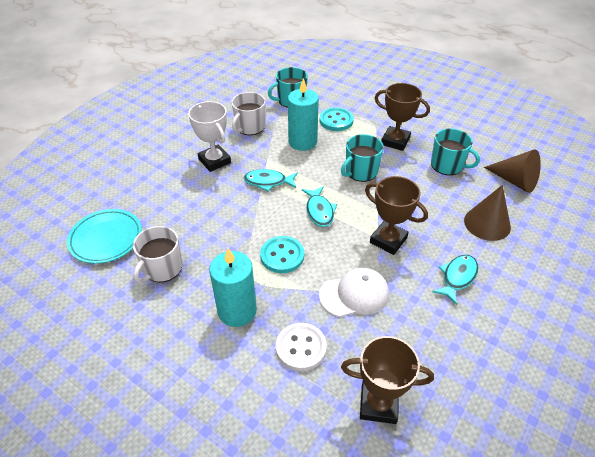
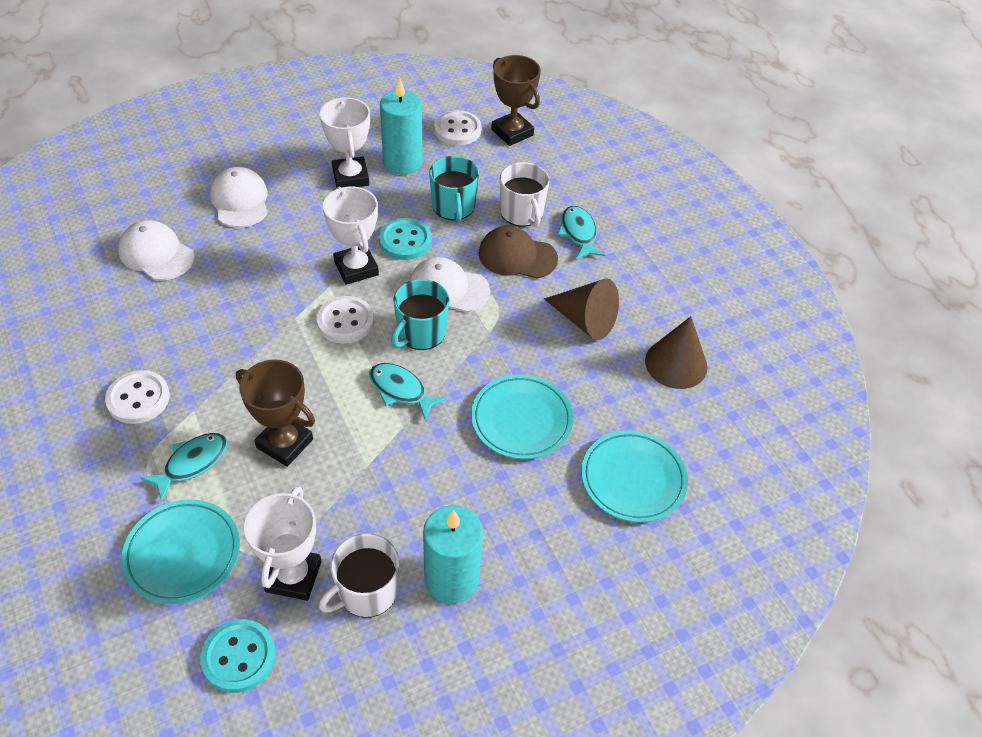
brown cap: 0 -> 1
brown trophy: 3 -> 2
turquoise mug: 3 -> 2
turquoise plate: 1 -> 3
white button: 1 -> 3
white cap: 1 -> 3
white trophy: 1 -> 3

